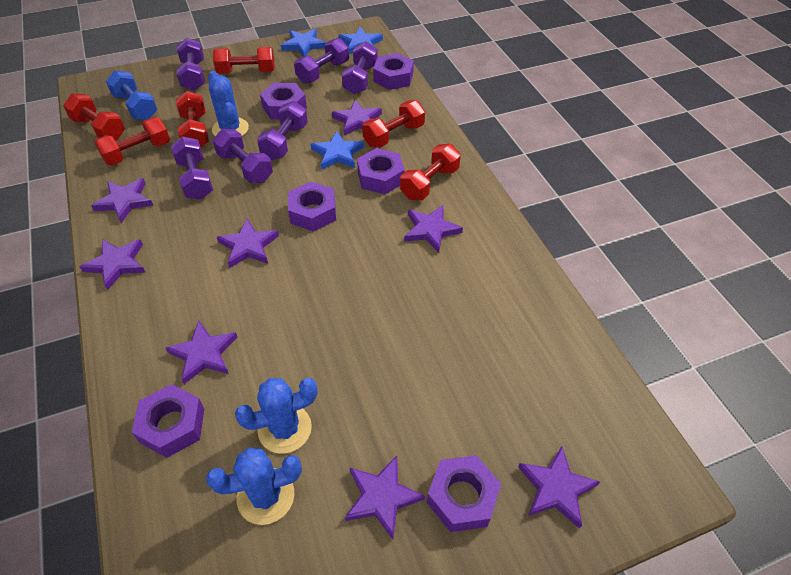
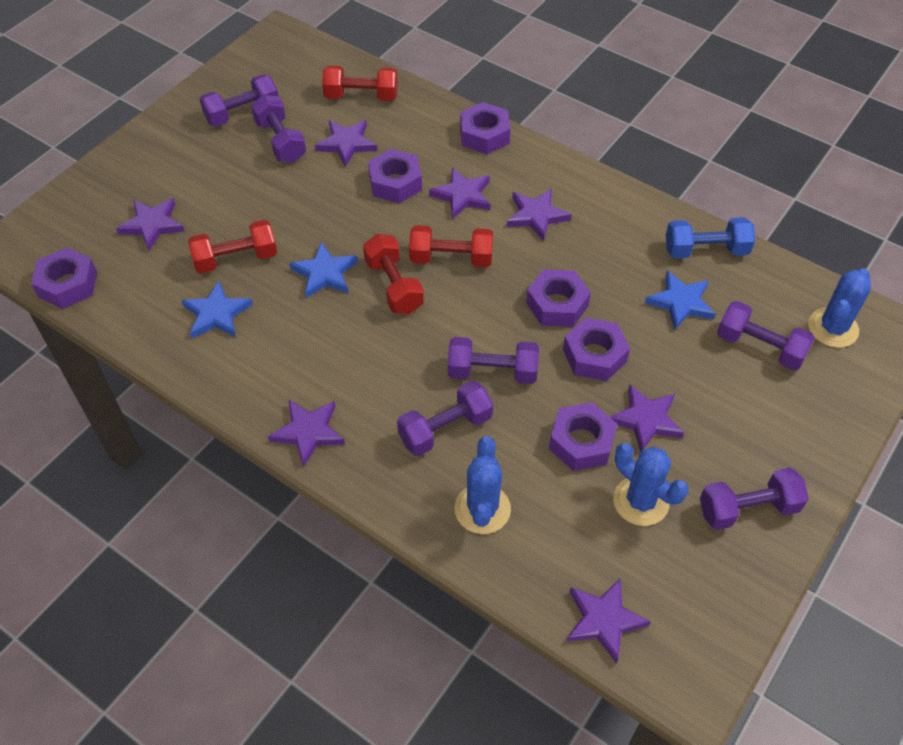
purple star: 8 -> 7
red dumbbell: 6 -> 4

